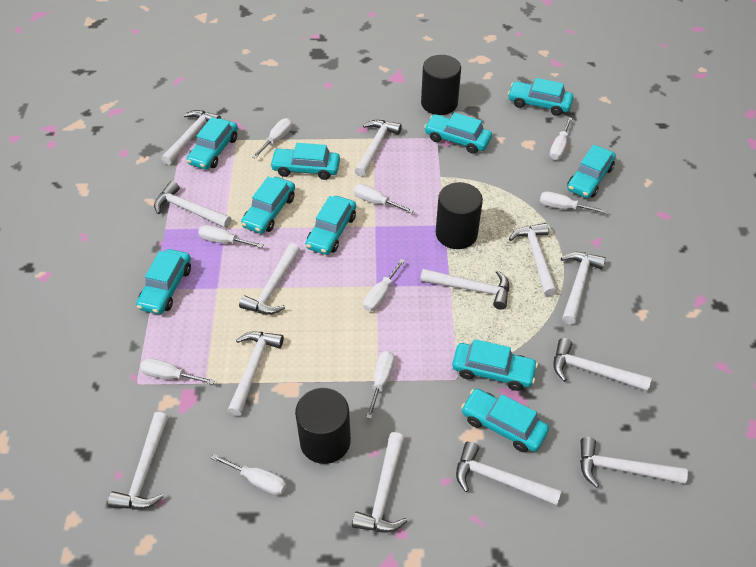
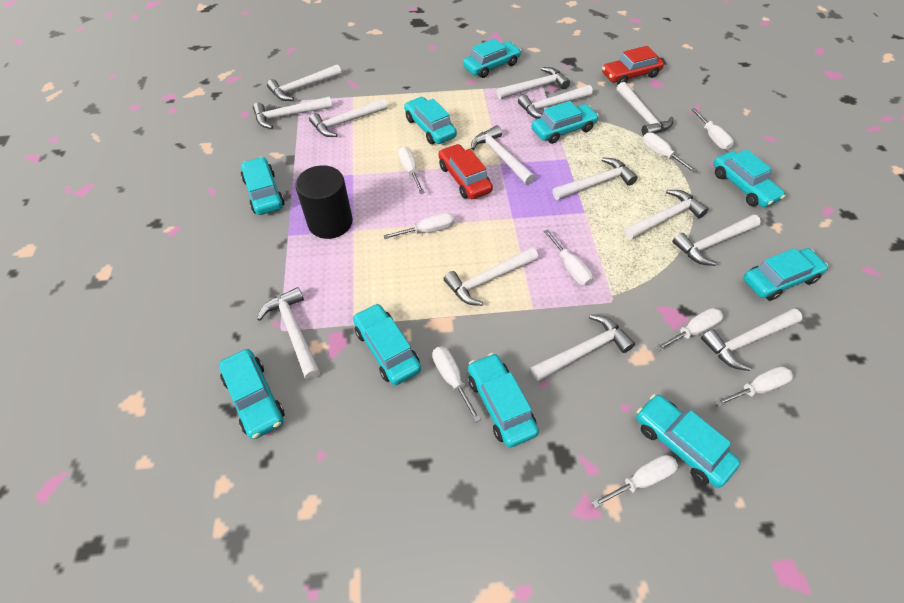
black cylinder: 3 -> 1
red car: 0 -> 2
white hammer: 13 -> 14

